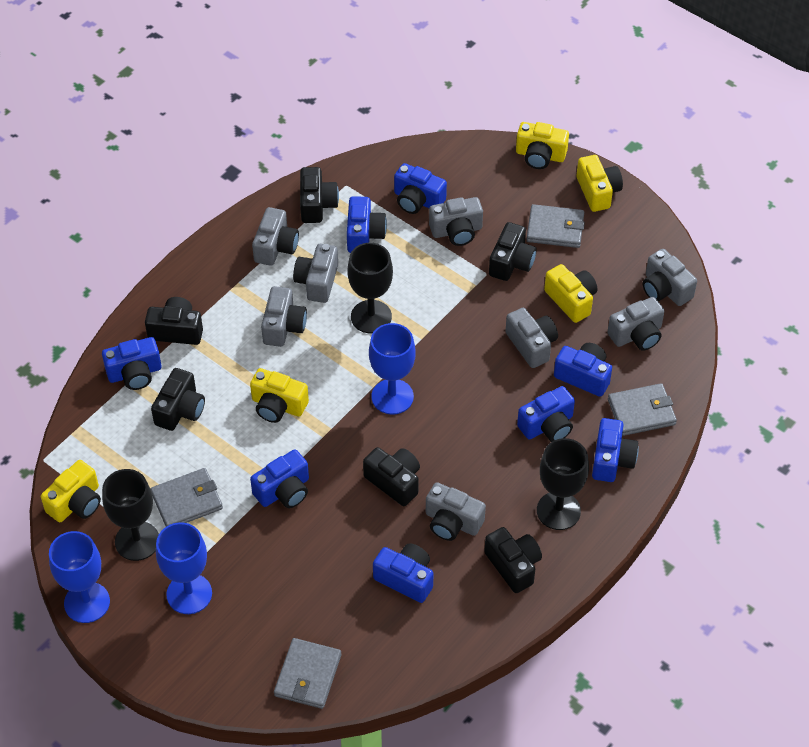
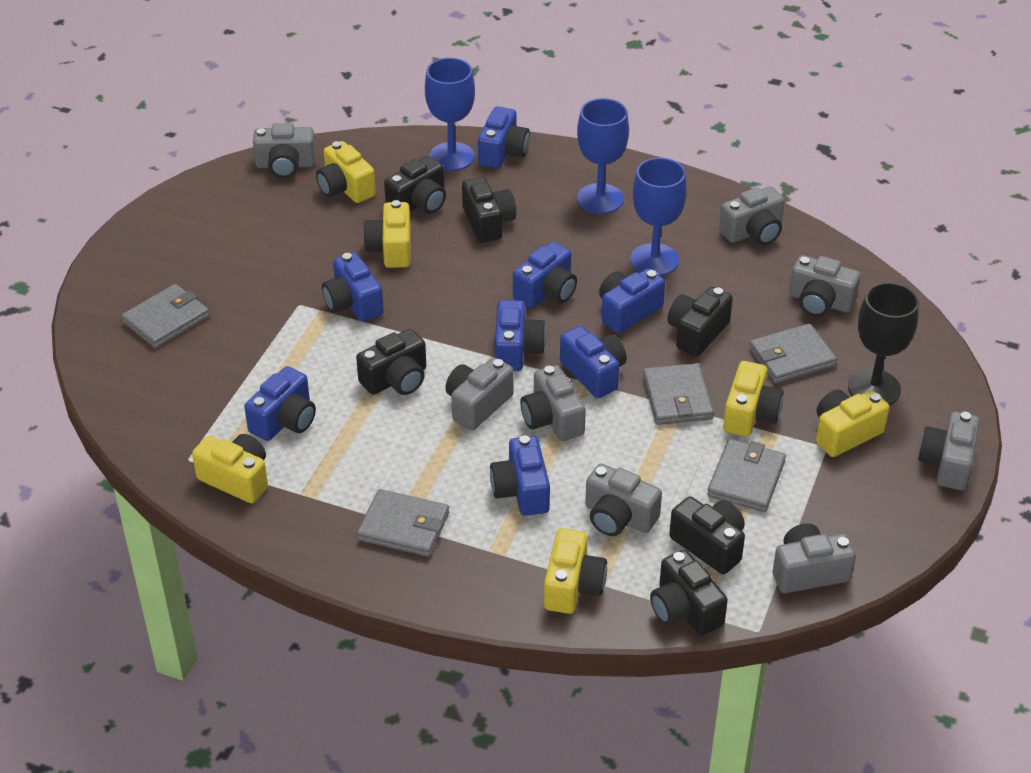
black goblet: 3 -> 1
grey wallet: 4 -> 5
yellow camera: 5 -> 6

